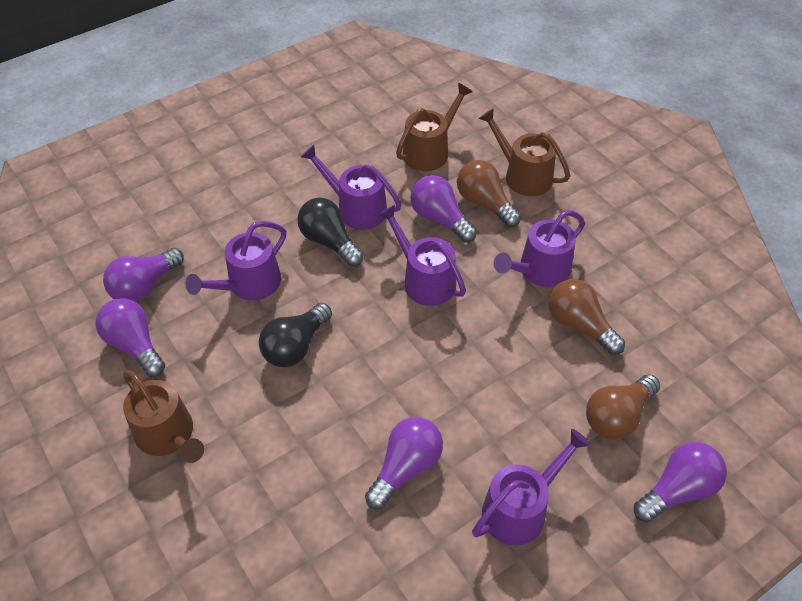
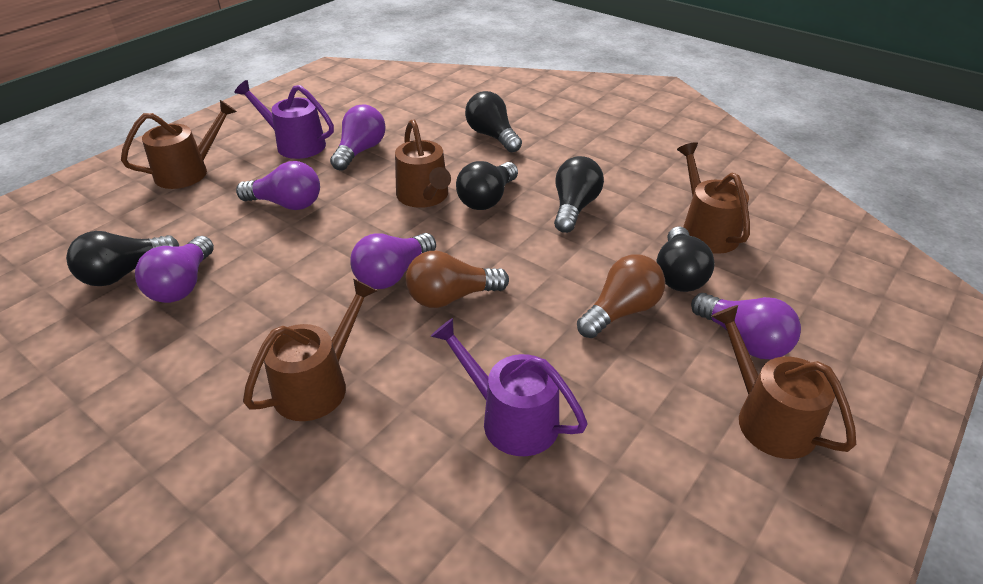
black light bulb: 2 -> 5
brown light bulb: 3 -> 2
brown watering can: 3 -> 5
purple watering can: 5 -> 2

